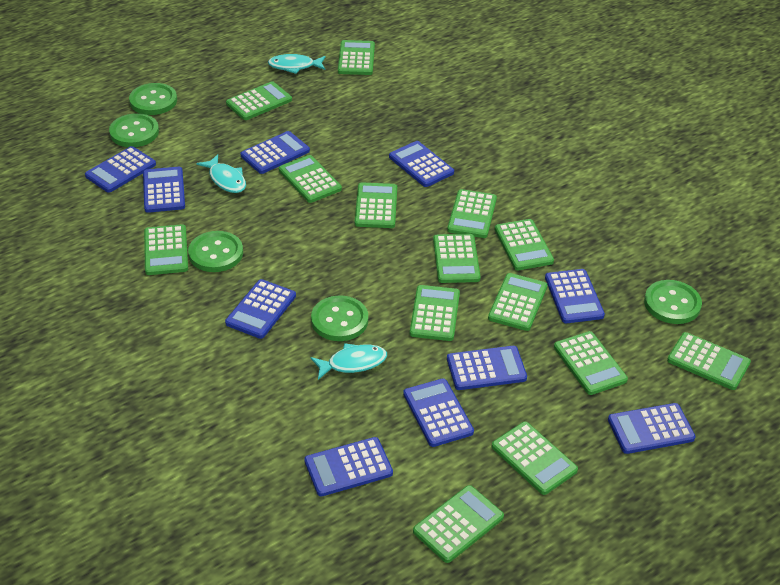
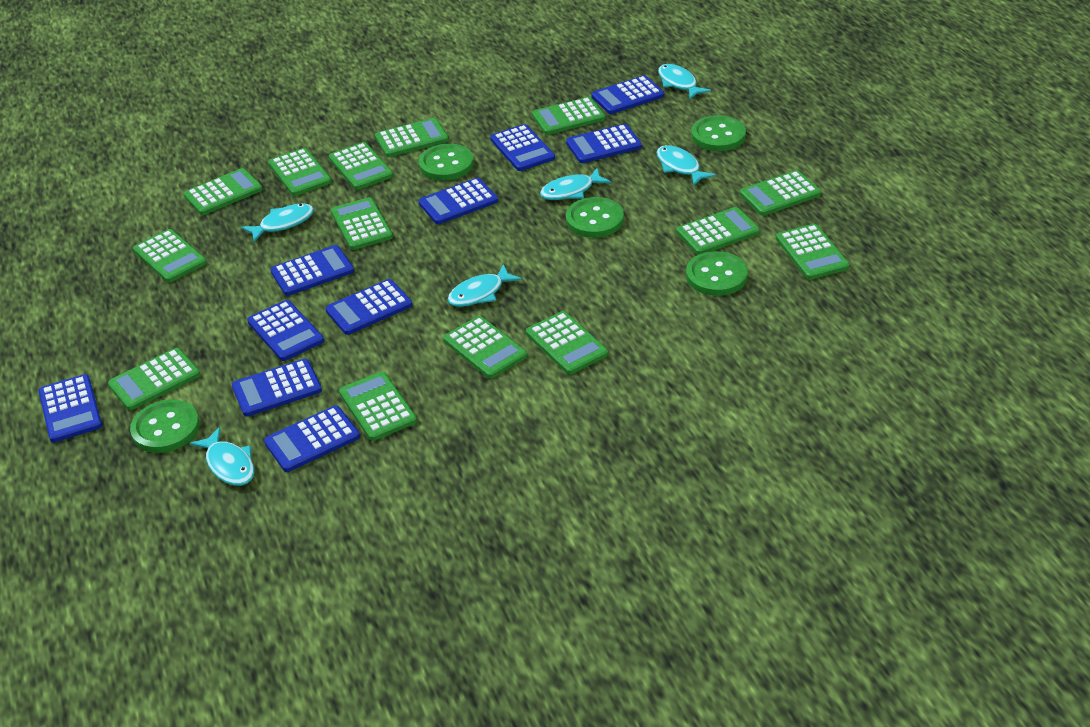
turquoise fish: 3 -> 6

